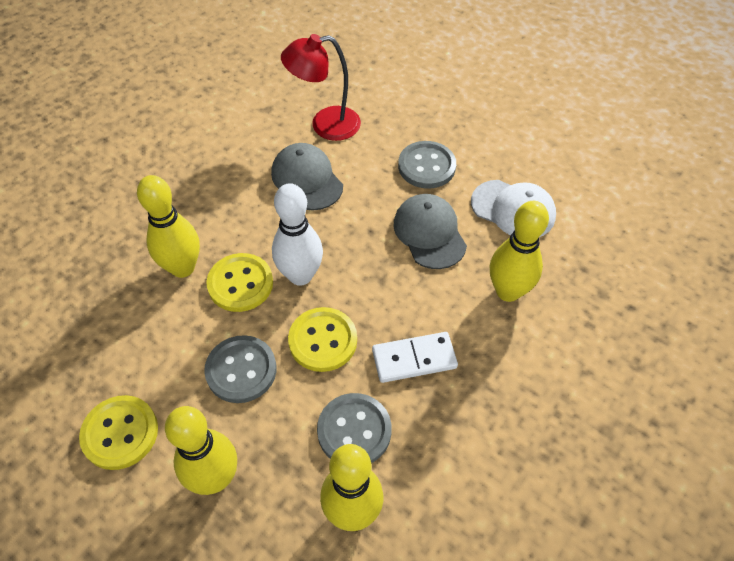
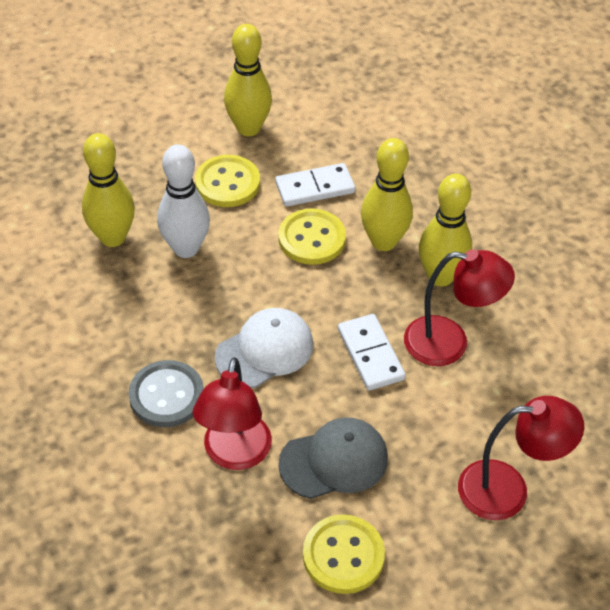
grey button: 3 -> 1
grey cap: 2 -> 1
red lamp: 1 -> 3
white domino: 1 -> 2

